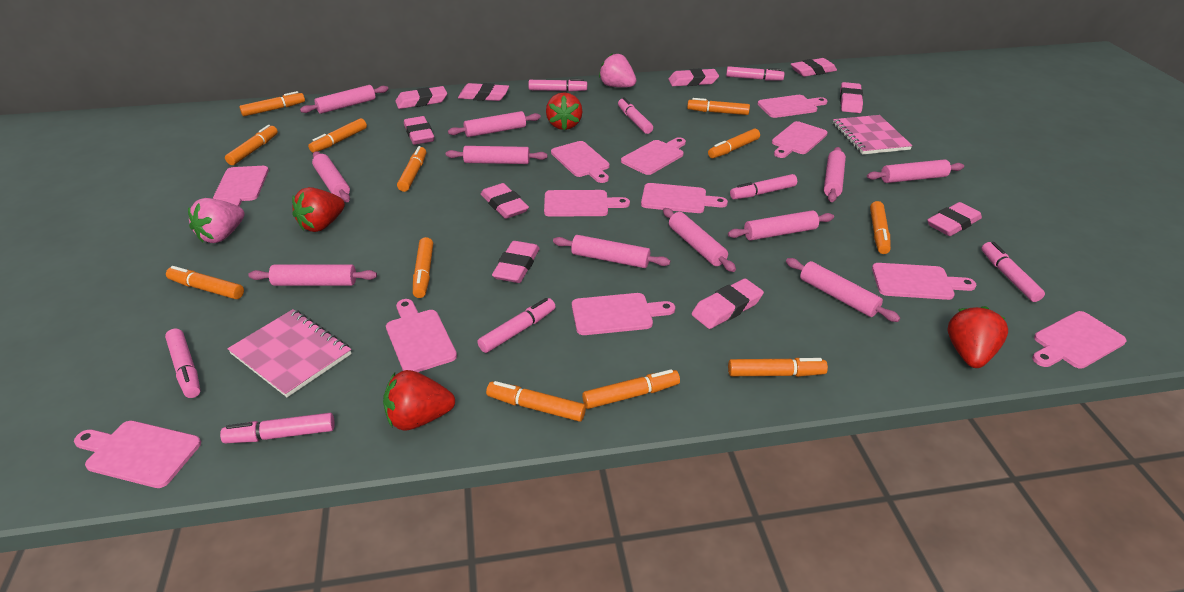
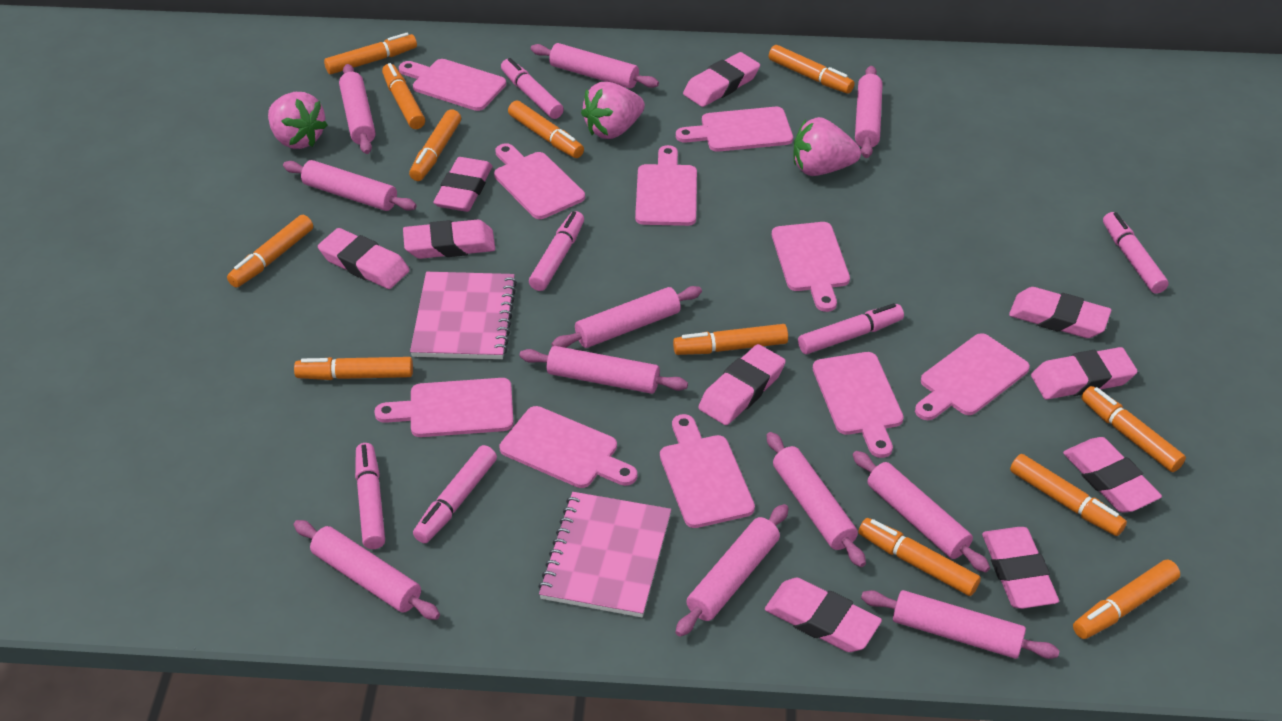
pink cutting board: 12 -> 10
pink marker: 8 -> 6
pink strawberry: 2 -> 3
red strawberry: 4 -> 0

